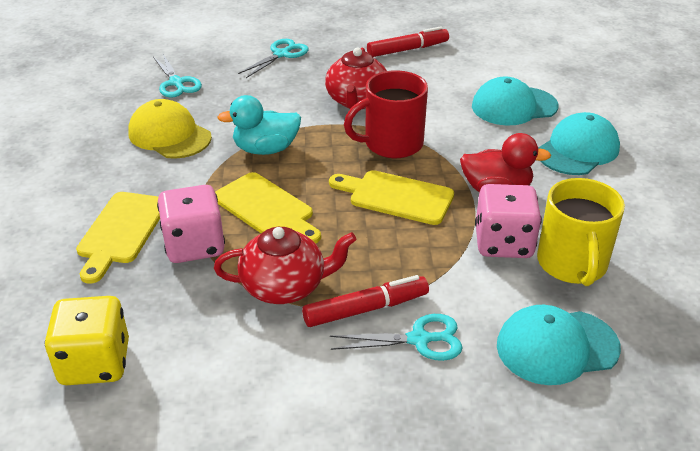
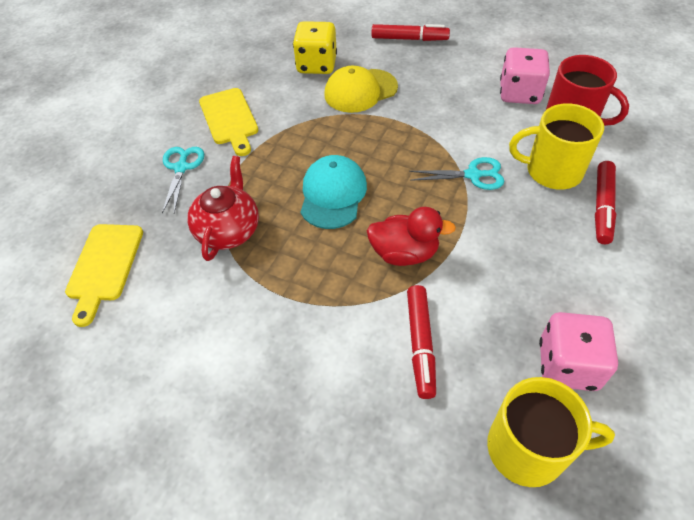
red marker: 2 -> 3
red teapot: 2 -> 1
turquoise cap: 3 -> 1
turquoise duck: 1 -> 0
turquoise scissors: 3 -> 2
yellow cutting board: 3 -> 2
yellow mug: 1 -> 2

